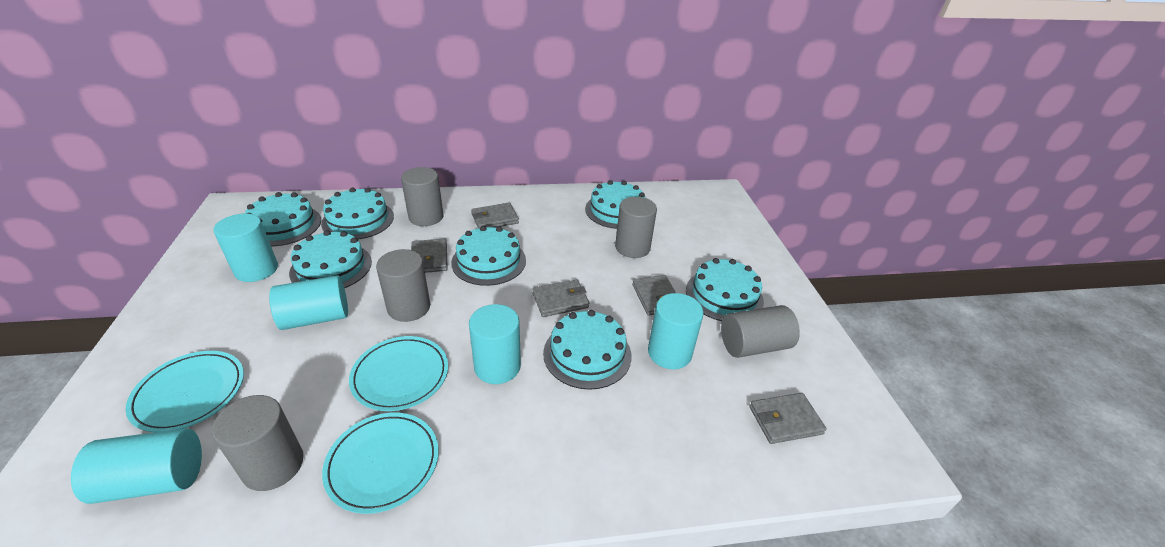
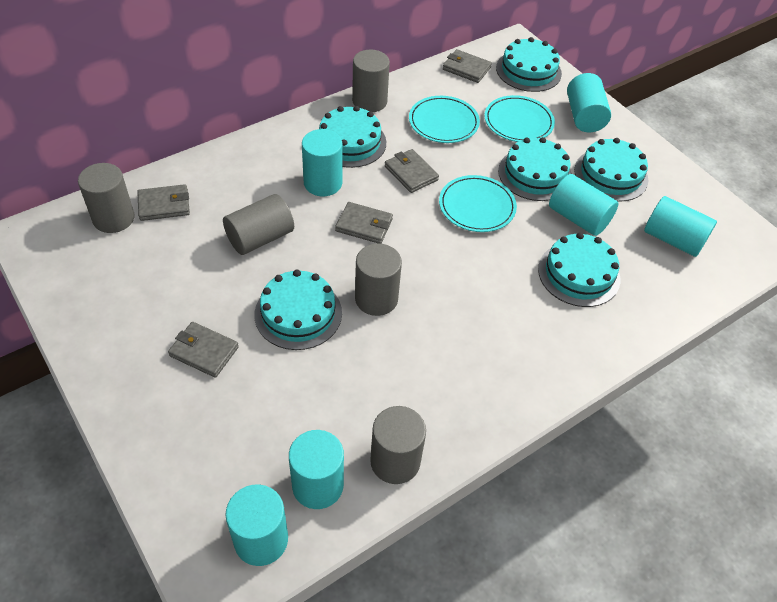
turquoise cake: 7 -> 6
turquoise cylinder: 5 -> 6

